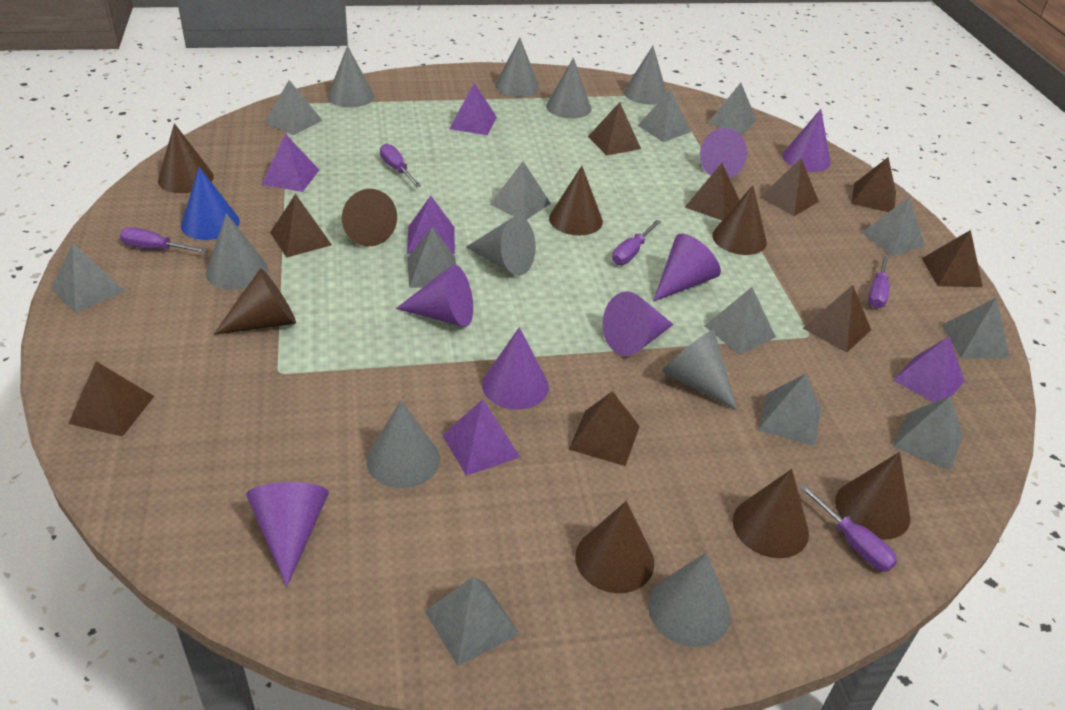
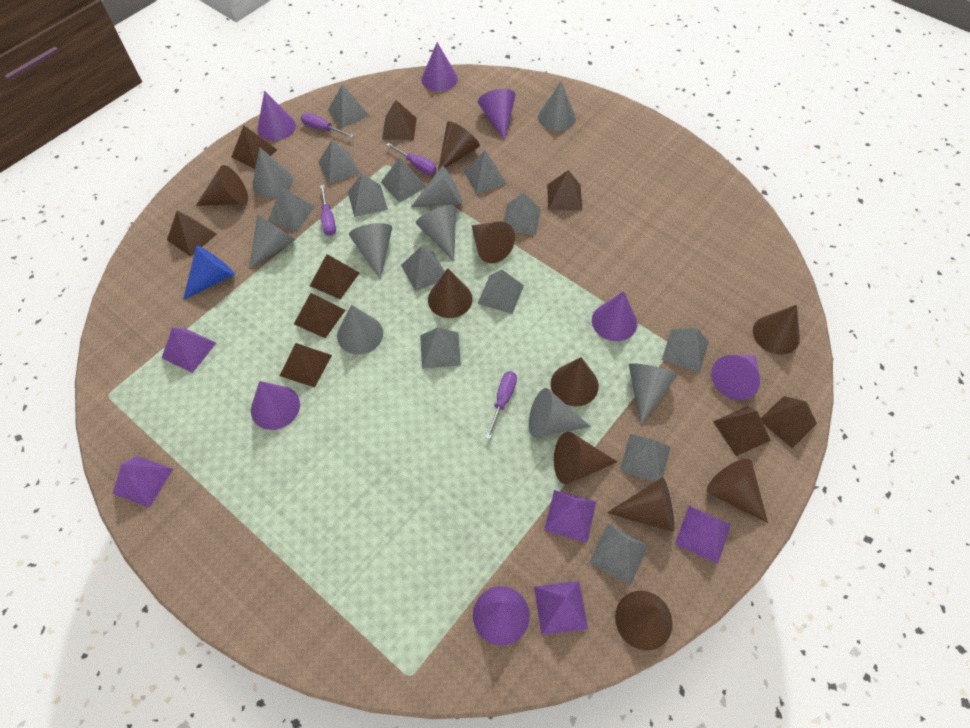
brown cone: 8 -> 10
grey pyramid: 12 -> 13
purple screwdriver: 5 -> 4

